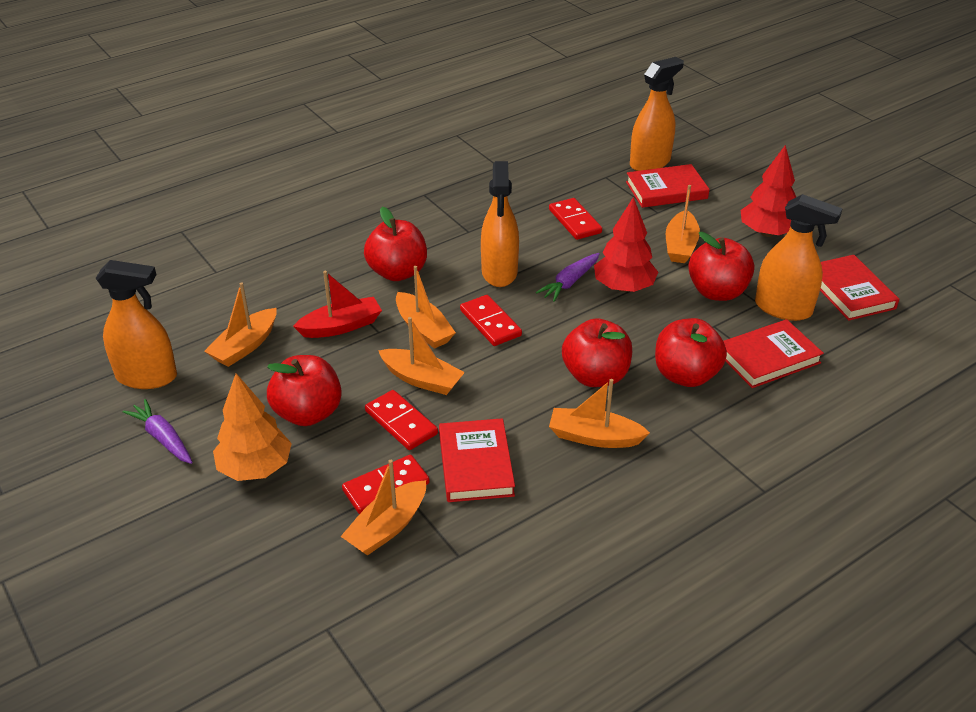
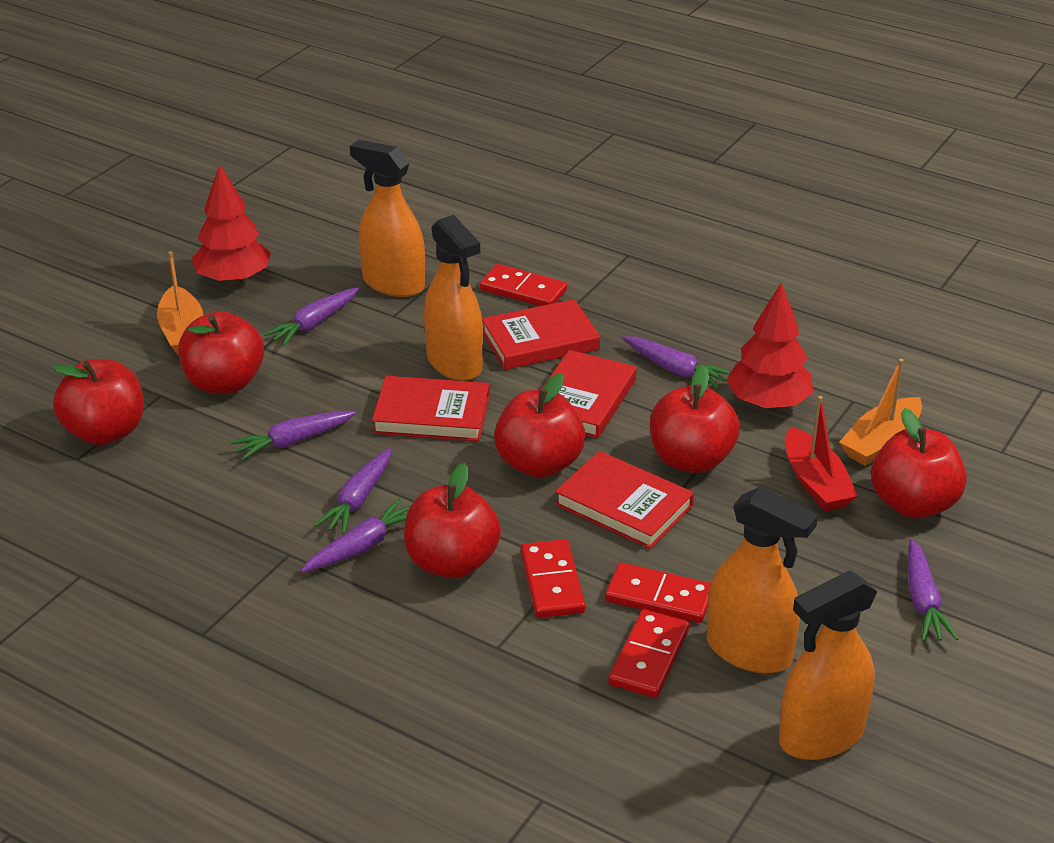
orange boat: 6 -> 2
orange tree: 1 -> 0
purple carrot: 2 -> 6
red apple: 5 -> 6

